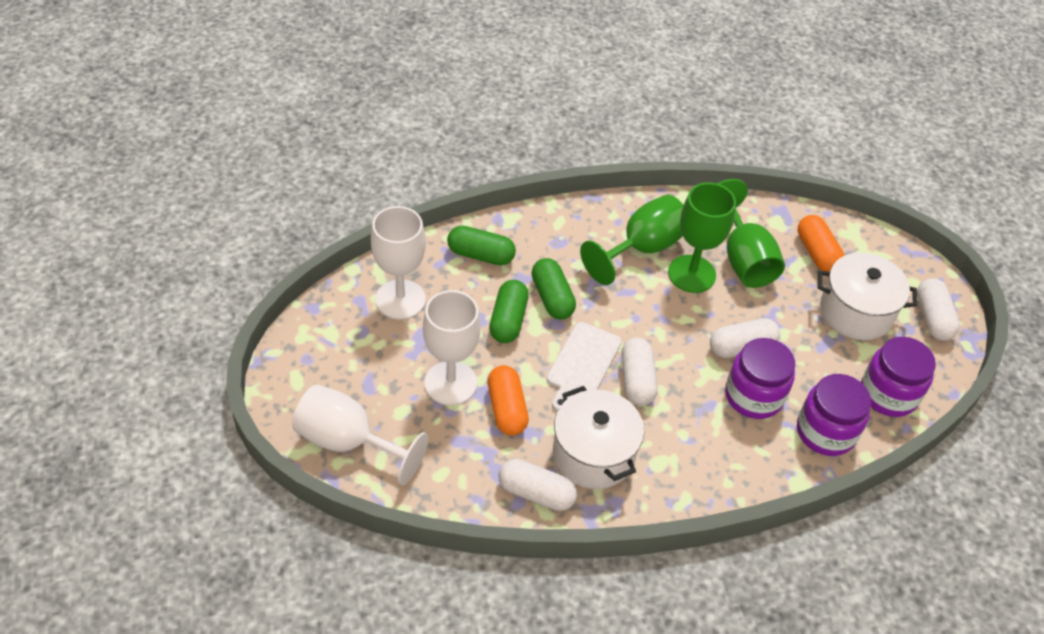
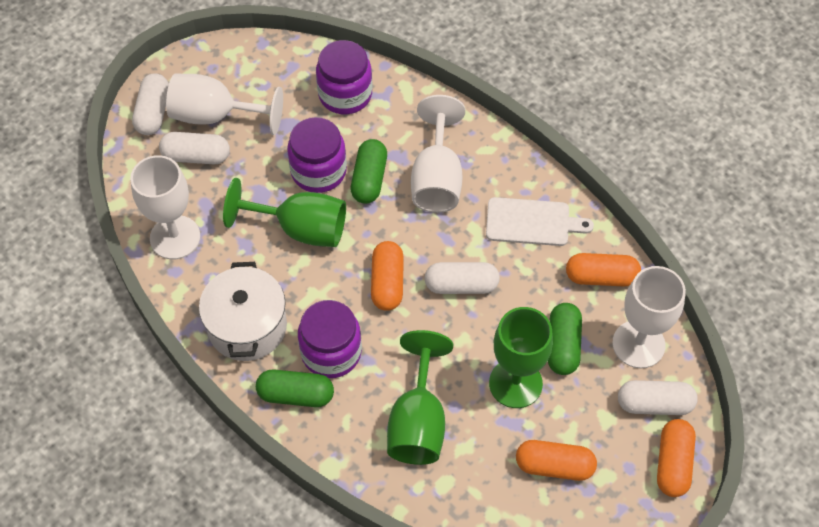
orange capsule: 2 -> 4
white goblet: 3 -> 4
white pot: 2 -> 1

